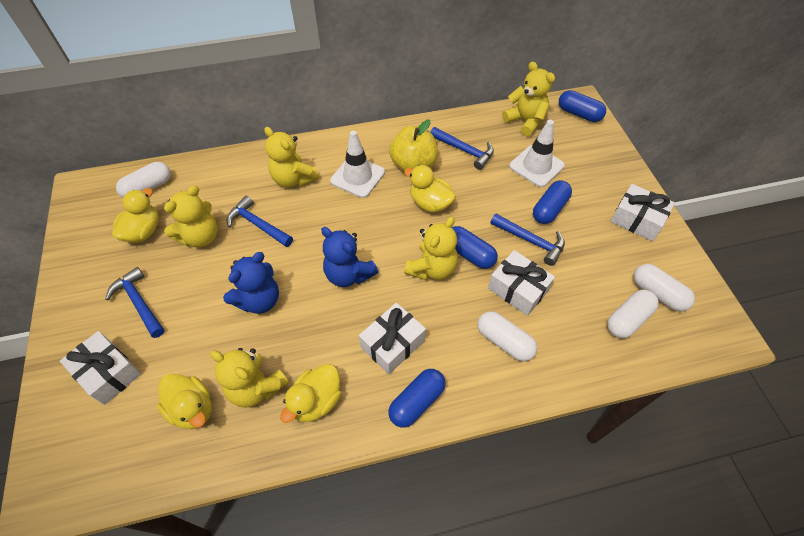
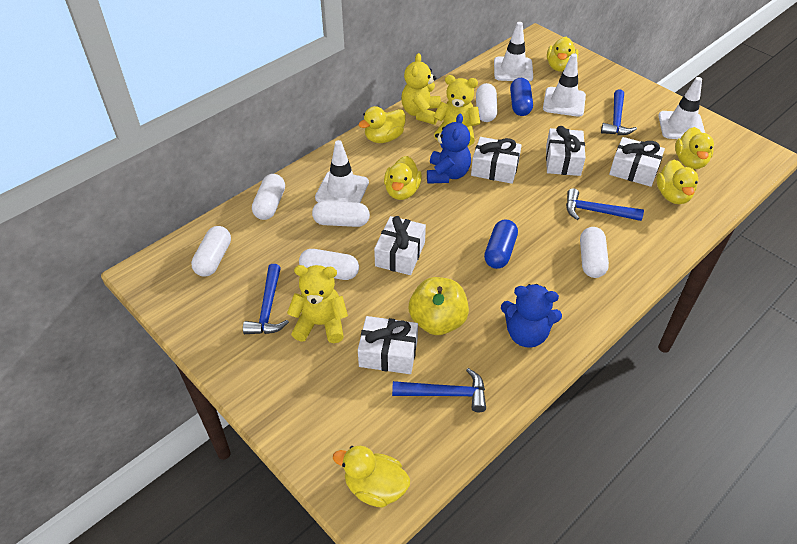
blue capsule: 4 -> 2
white capsule: 4 -> 6
white gift: 4 -> 5
white traffic cone: 2 -> 4
yellow duck: 4 -> 6
yellow teddy bear: 5 -> 3

